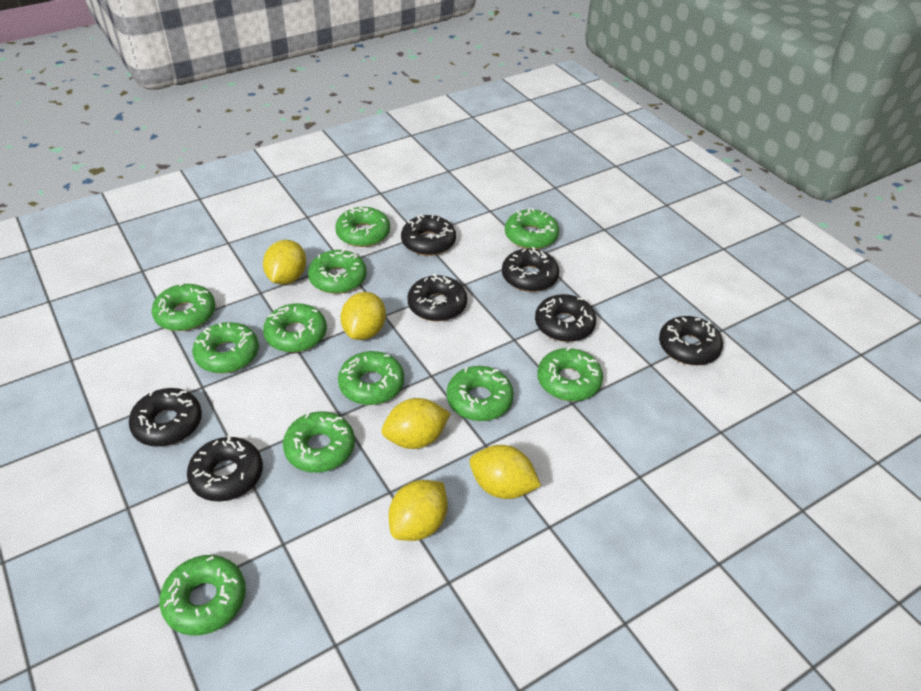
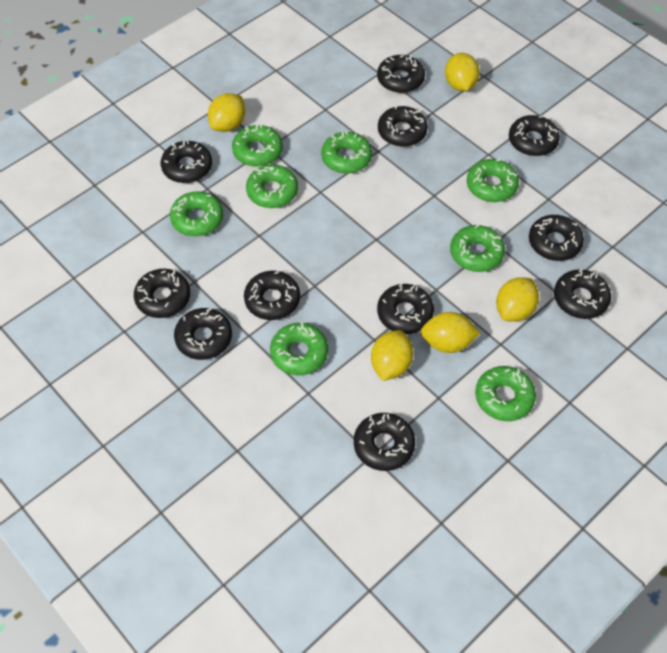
black donut: 7 -> 11
green donut: 11 -> 8

